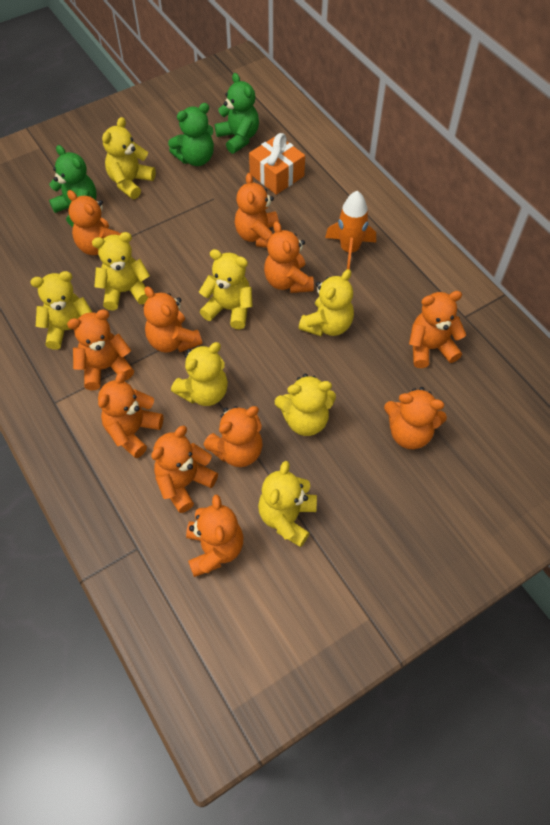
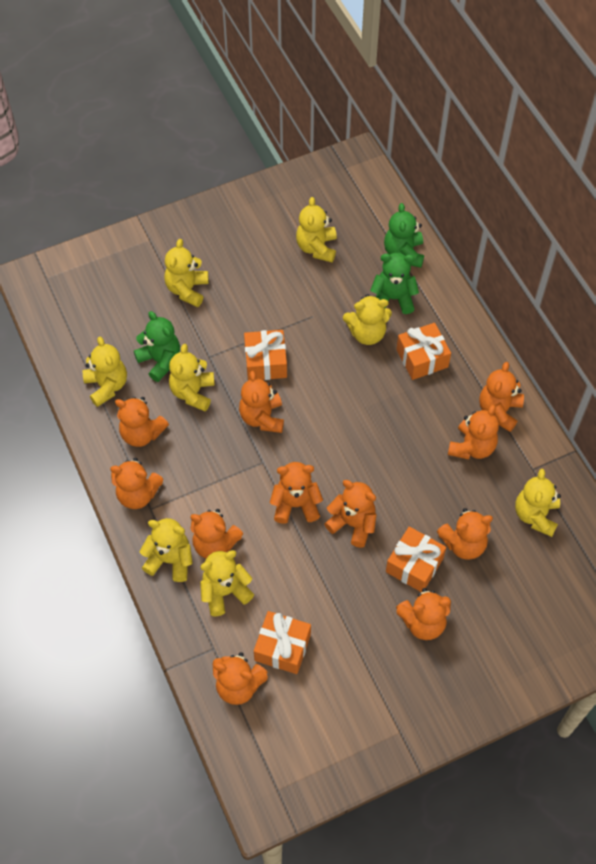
orange gift: 1 -> 4
orange rocket: 1 -> 0

